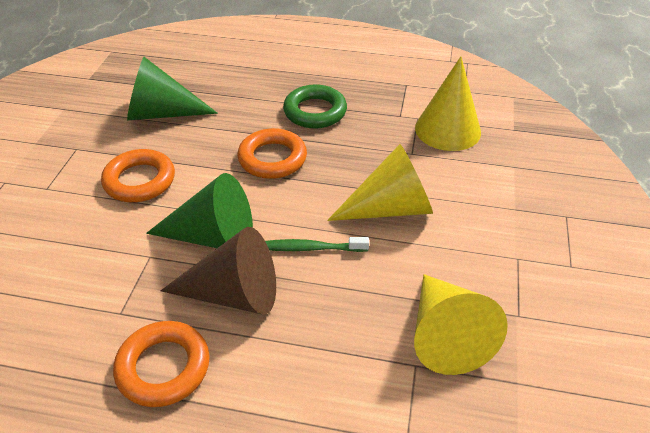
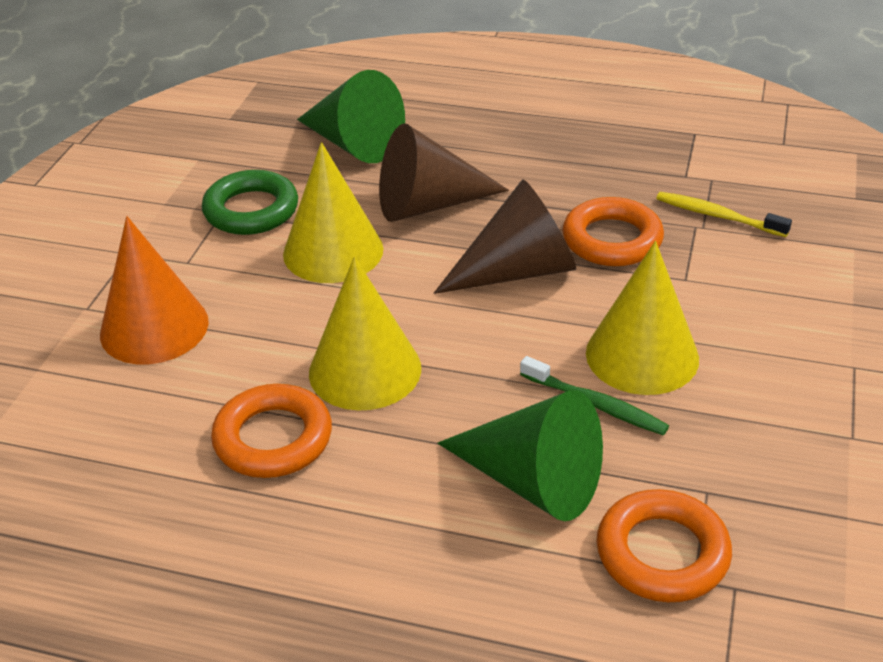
brown cone: 1 -> 2
orange cone: 0 -> 1
yellow toothbrush: 0 -> 1

